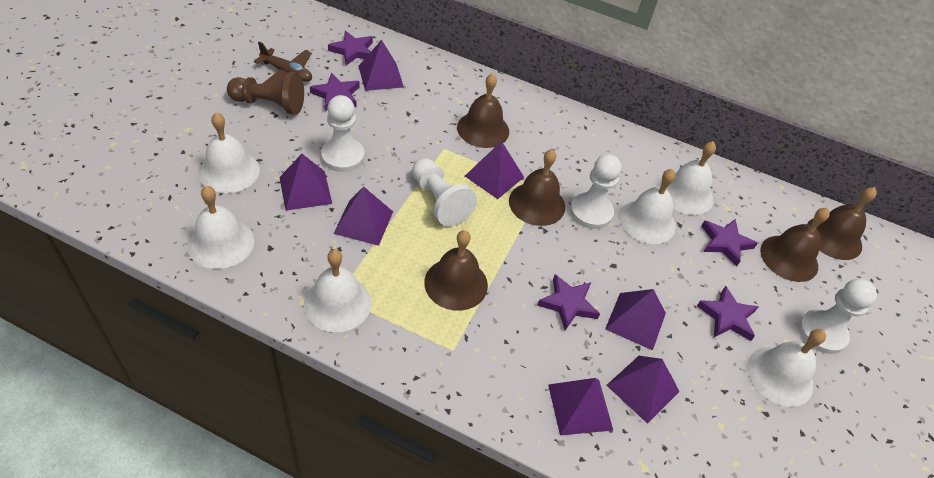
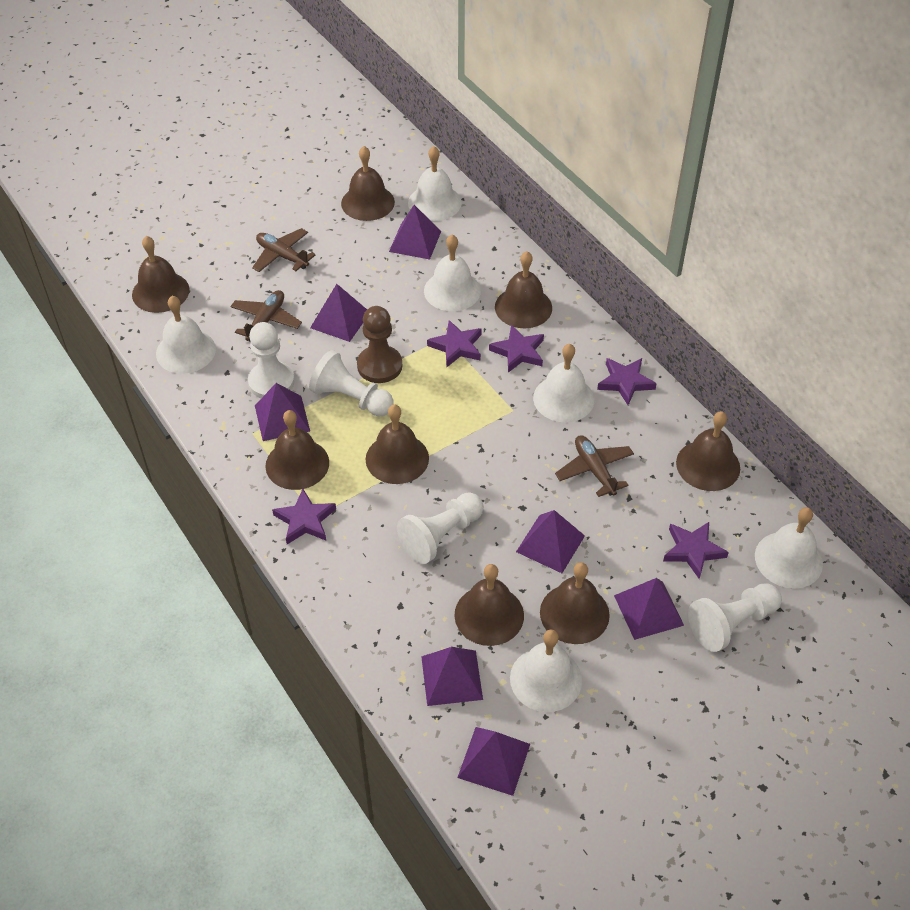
brown bell: 5 -> 8
brown plane: 1 -> 3

